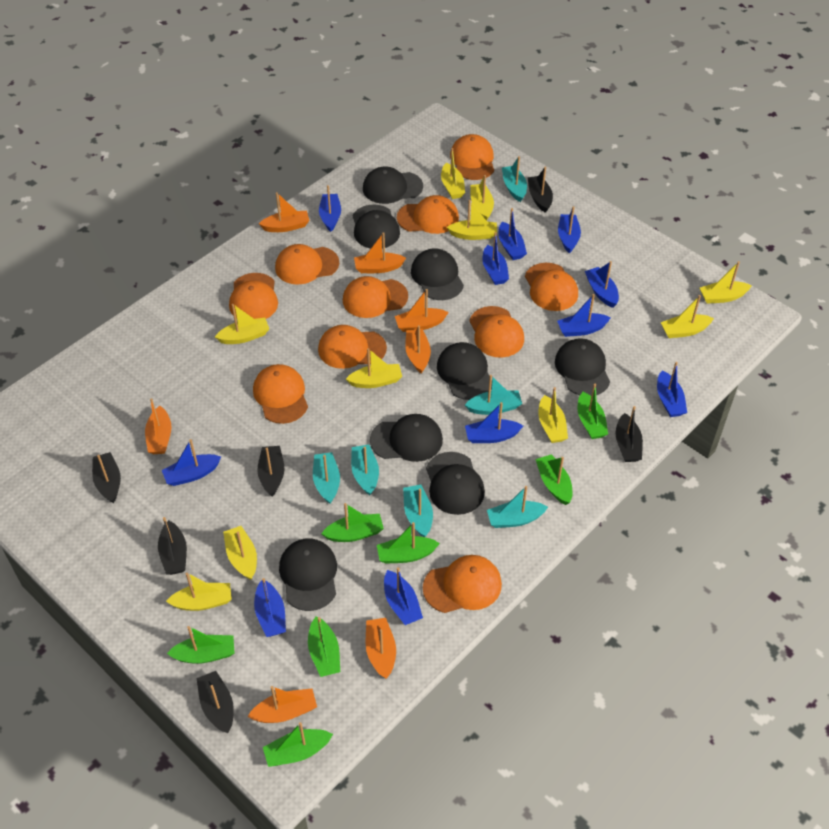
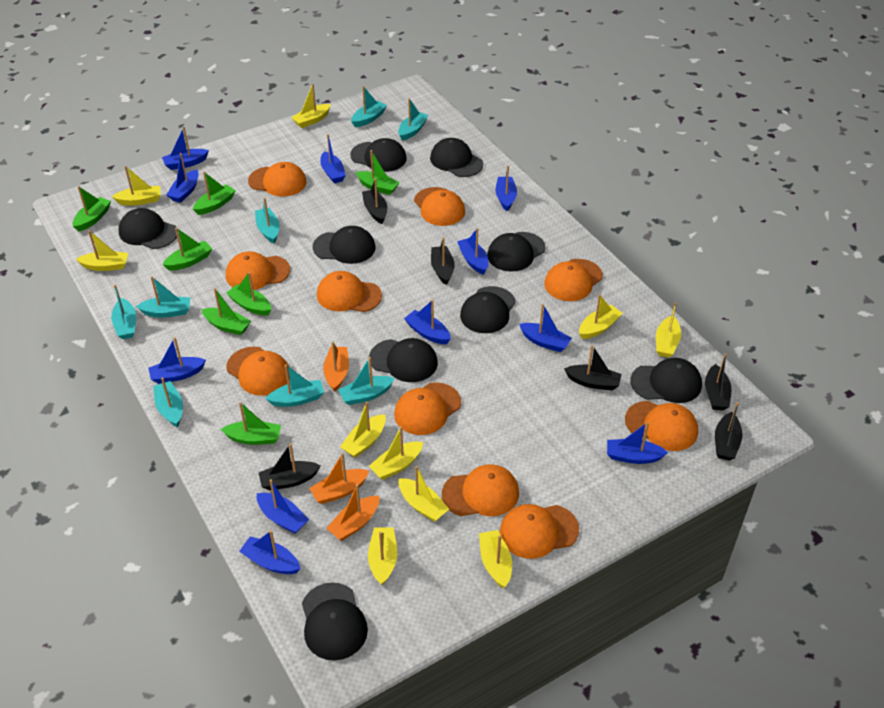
black cap: 8 -> 9
orange boat: 7 -> 3
turquoise boat: 6 -> 8

